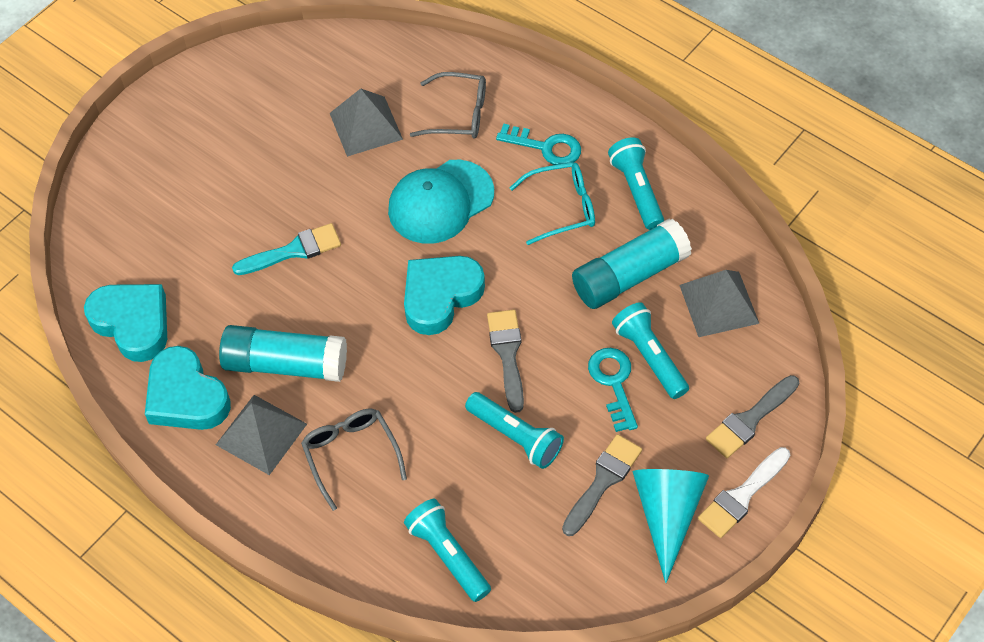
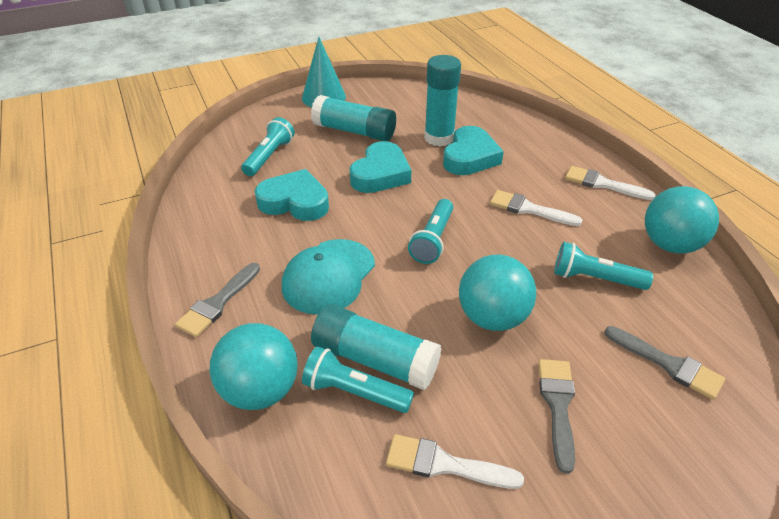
grey glasses: 2 -> 0
grey pyramid: 3 -> 0
turquoise ball: 0 -> 3
turquoise brush: 1 -> 0
turquoise glasses: 1 -> 0
turquoise glue stick: 2 -> 3
turquoise key: 2 -> 0
white brush: 1 -> 3

